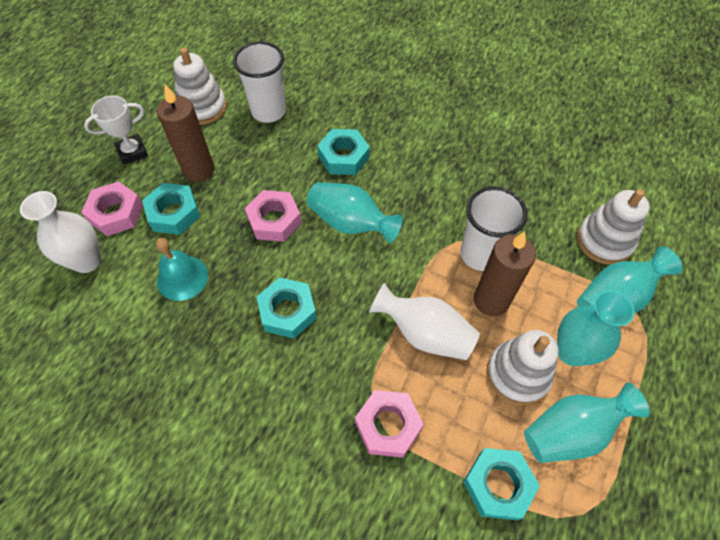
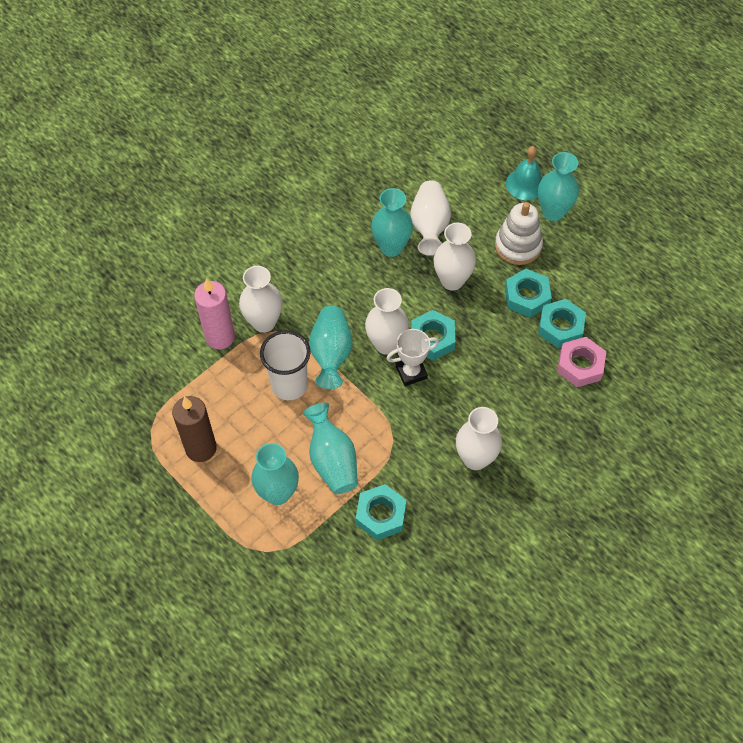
brown candle: 2 -> 1
pink candle: 0 -> 1
pink nut: 3 -> 1
turquoise vase: 4 -> 5
white cup: 2 -> 1
white stacking toy: 3 -> 1
white vase: 2 -> 5

